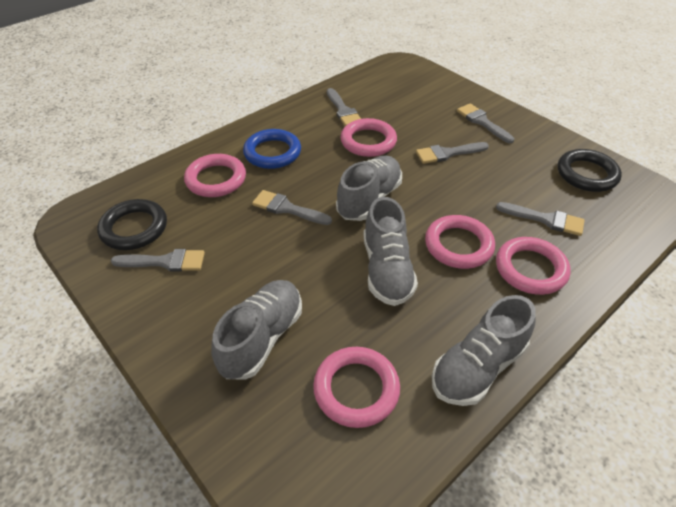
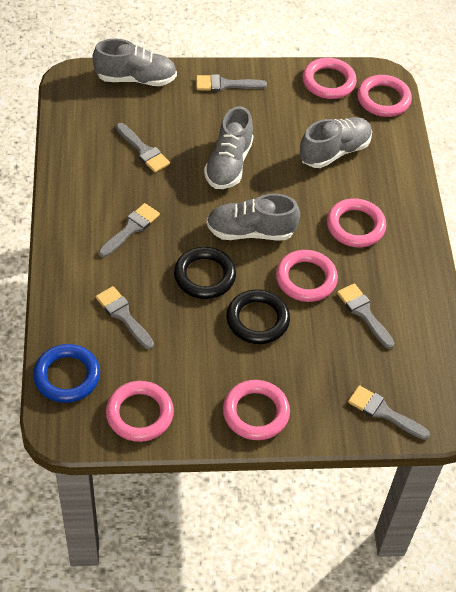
pink ring: 5 -> 6

